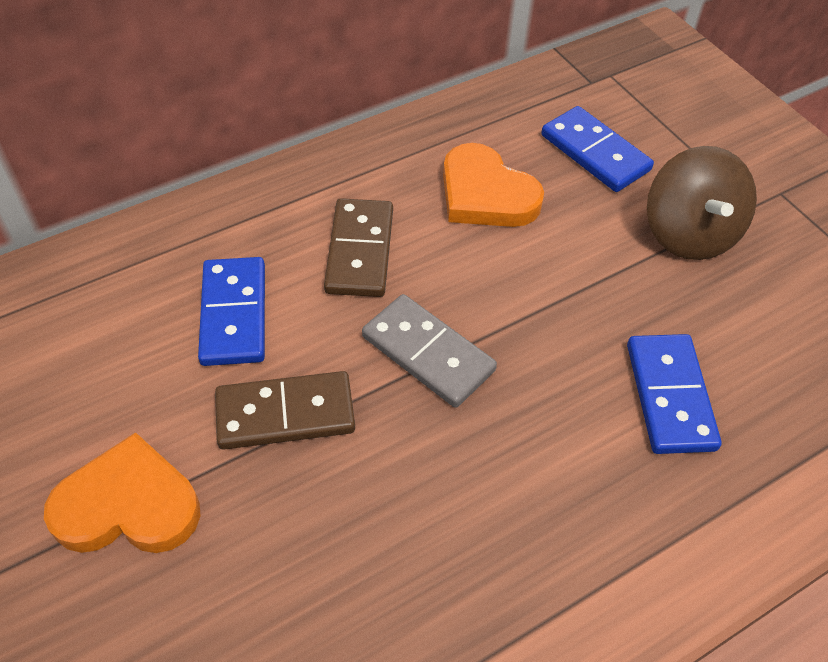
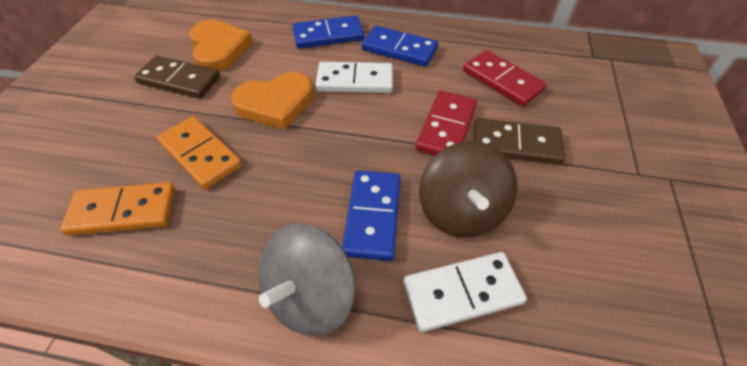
grey domino: 1 -> 0
grey spinning top: 0 -> 1
orange domino: 0 -> 2
red domino: 0 -> 2
white domino: 0 -> 2

